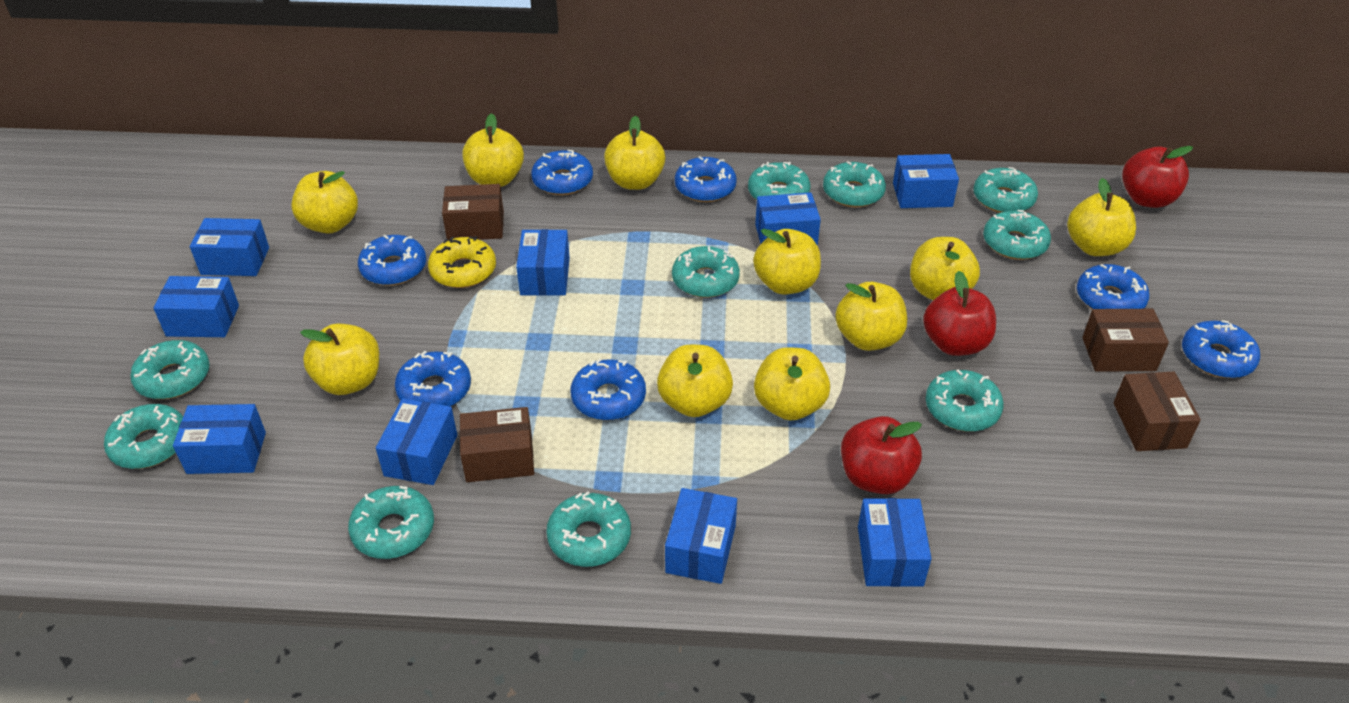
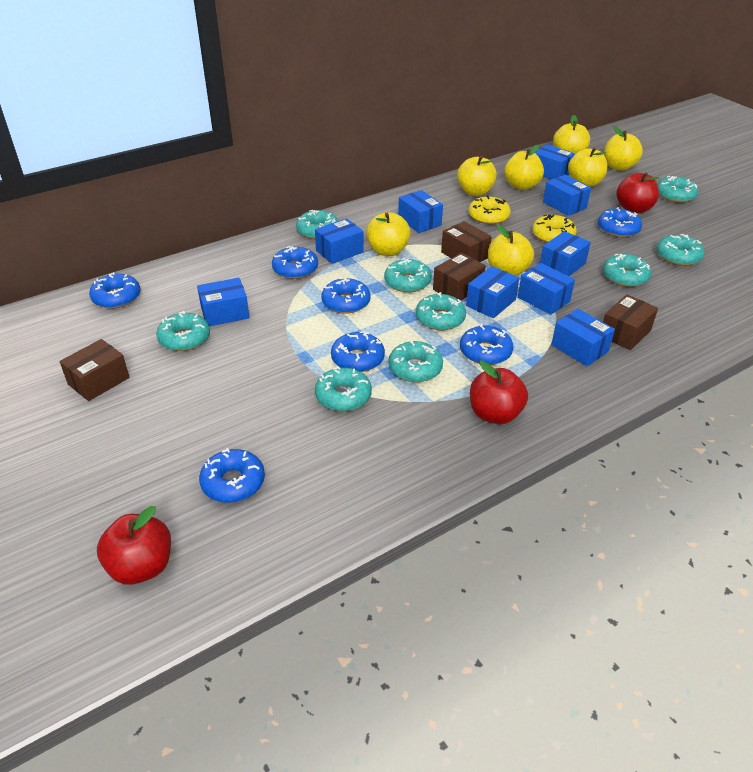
turquoise donut: 10 -> 9
yellow apple: 10 -> 7
yellow donut: 1 -> 2

